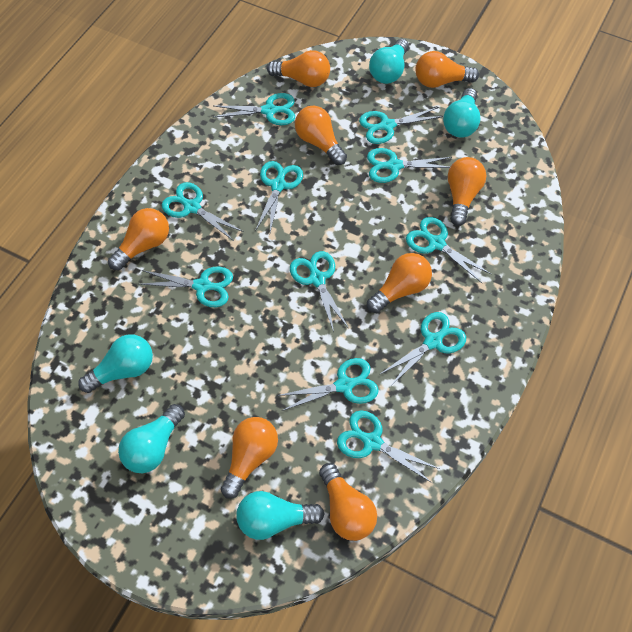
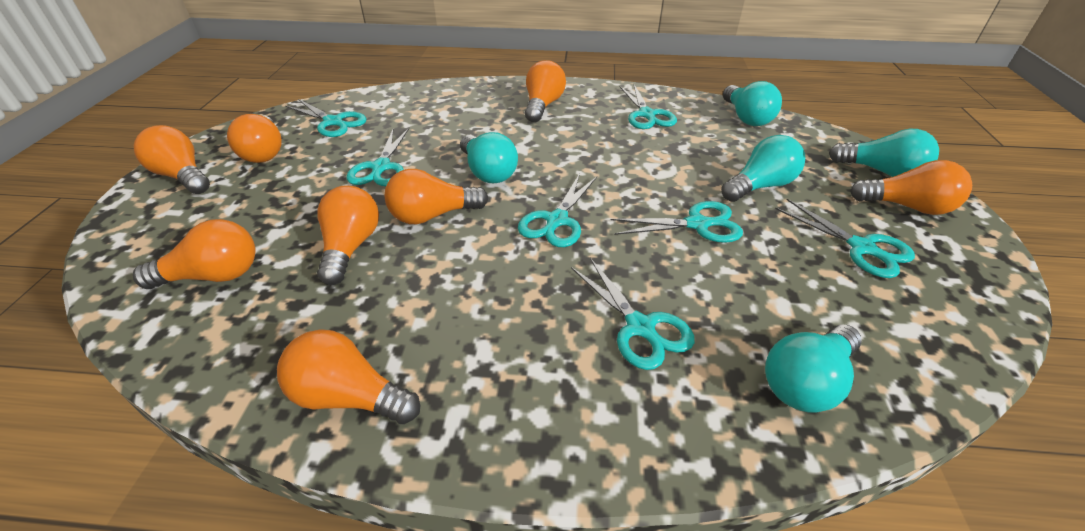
turquoise scissors: 11 -> 7

